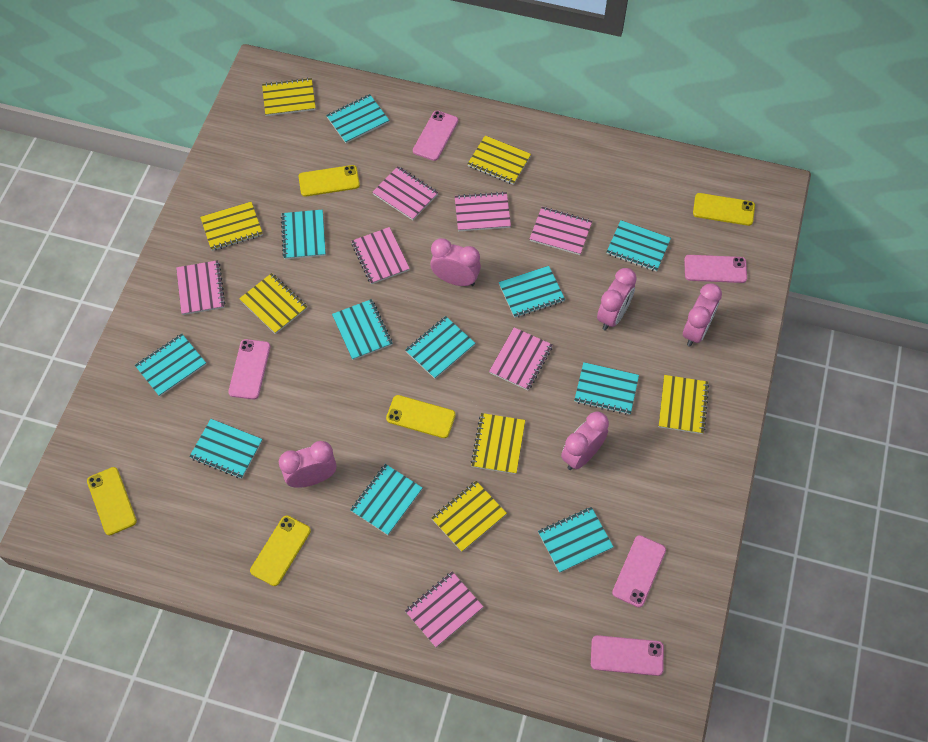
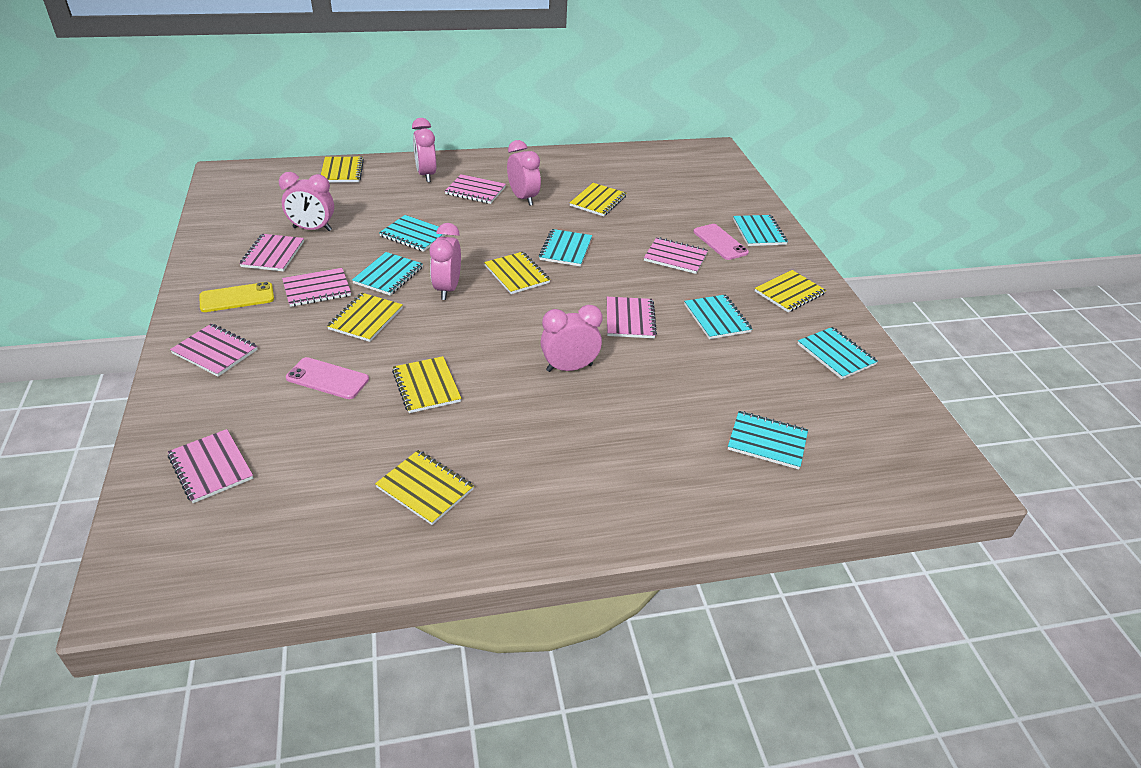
pink phone: 5 -> 2
turquoise notebook: 11 -> 7
yellow phone: 5 -> 1

